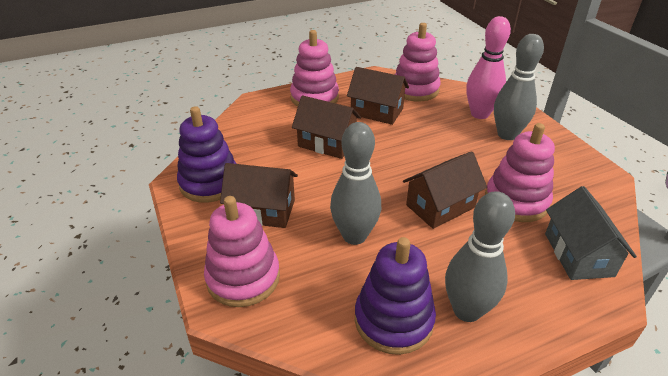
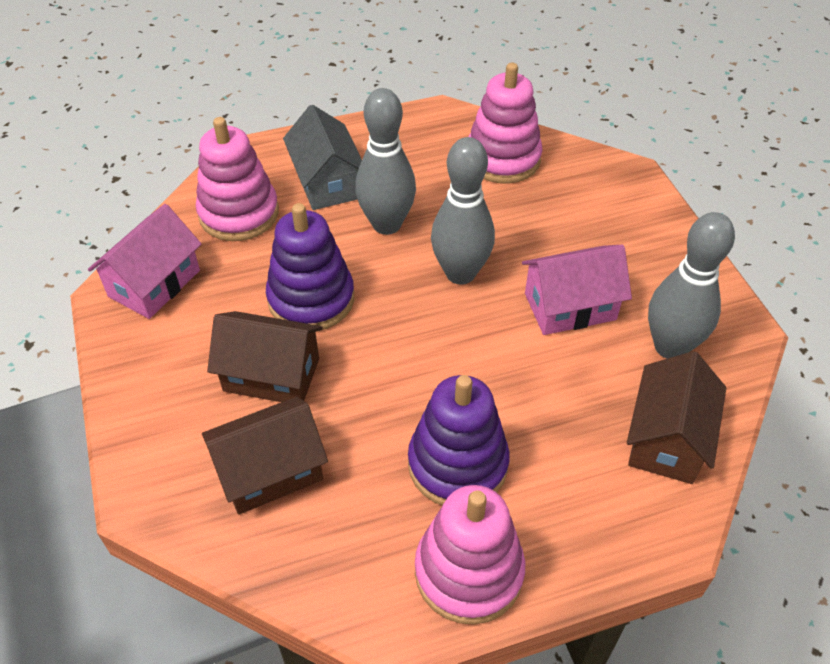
brown house: 4 -> 3
pink bowling pin: 1 -> 0
pink house: 0 -> 2
pink stacking toy: 4 -> 3

